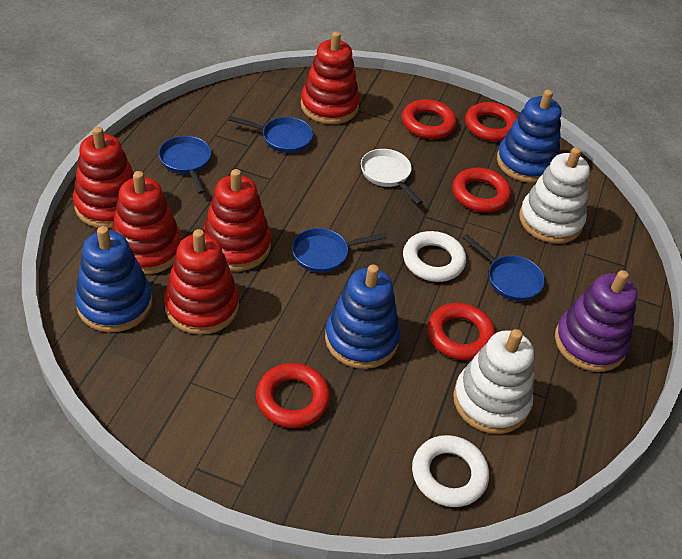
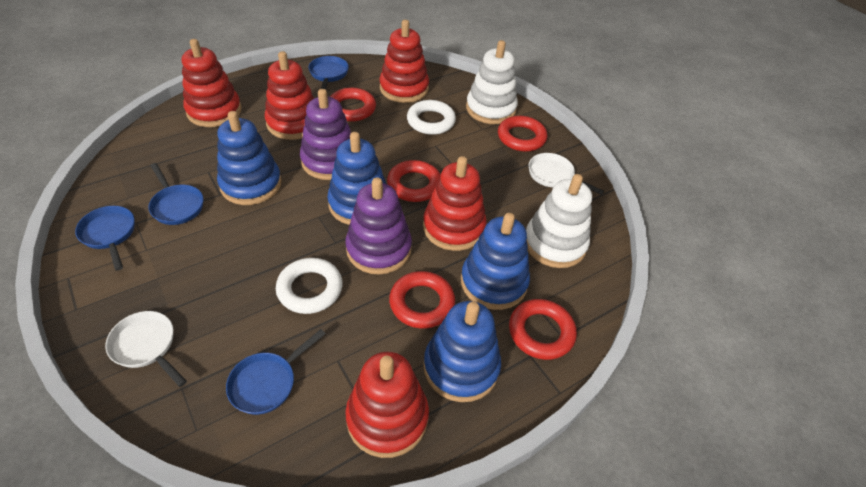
blue stacking toy: 3 -> 4
purple stacking toy: 1 -> 2
white pan: 1 -> 2

